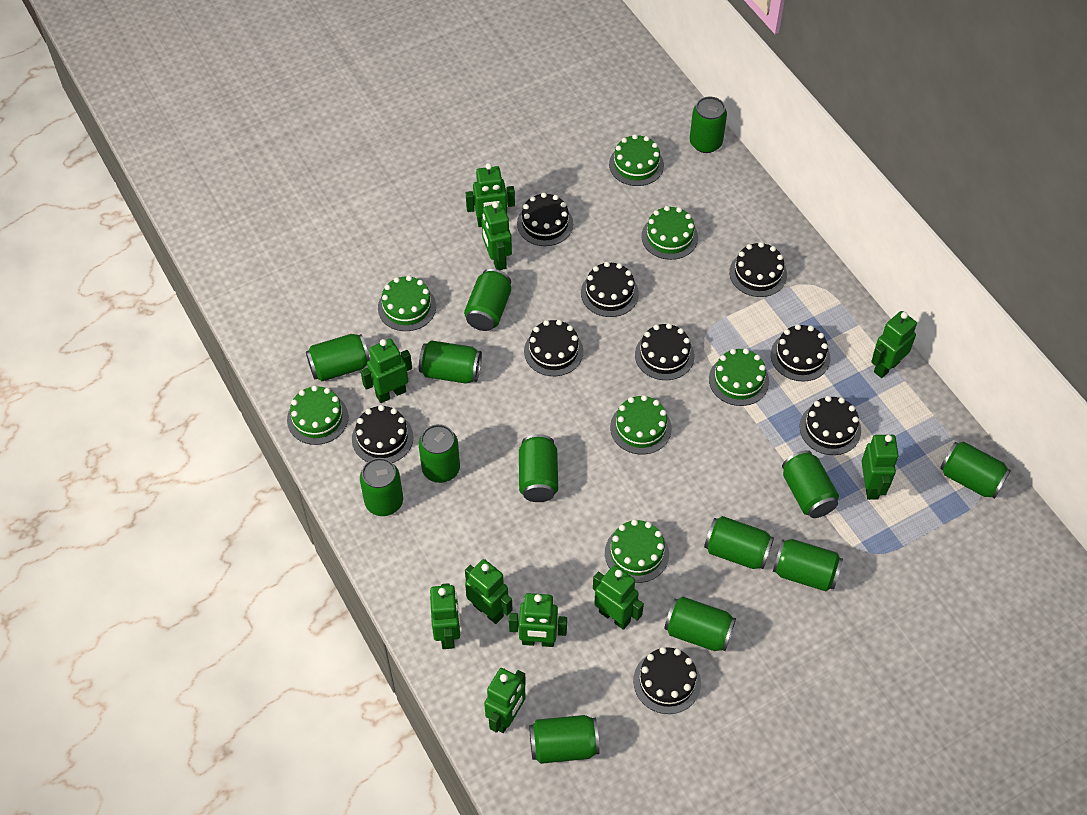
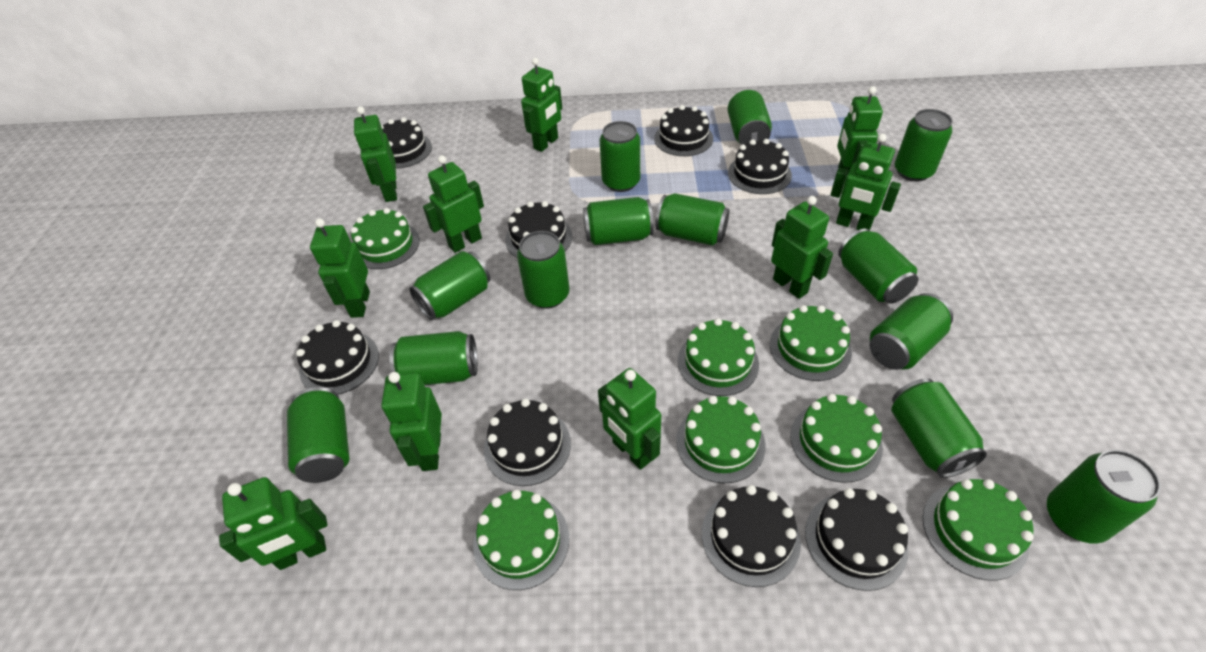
black cake: 9 -> 8

